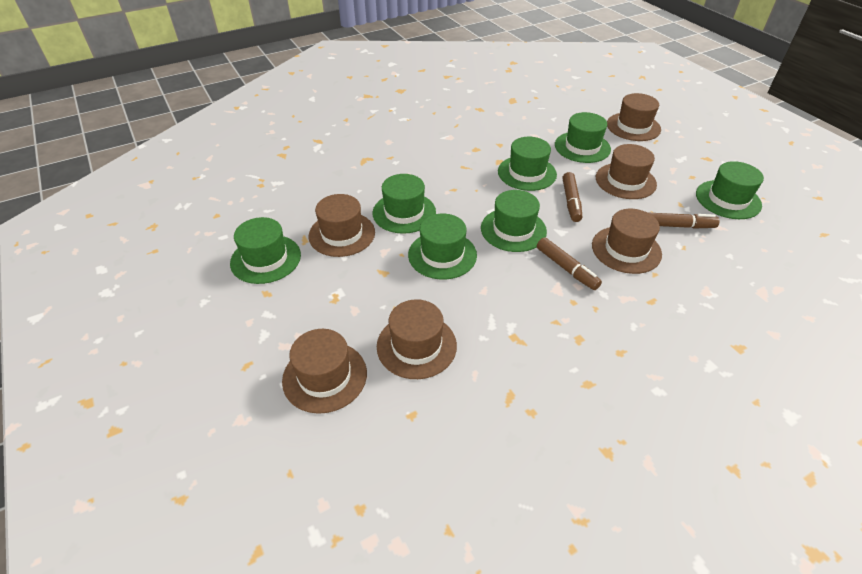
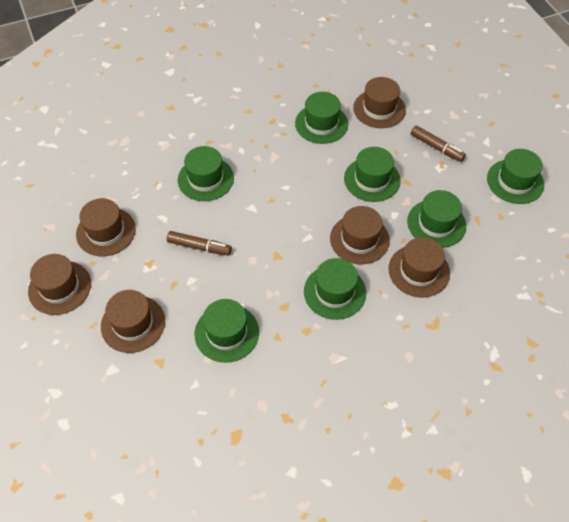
brown marker: 3 -> 2

